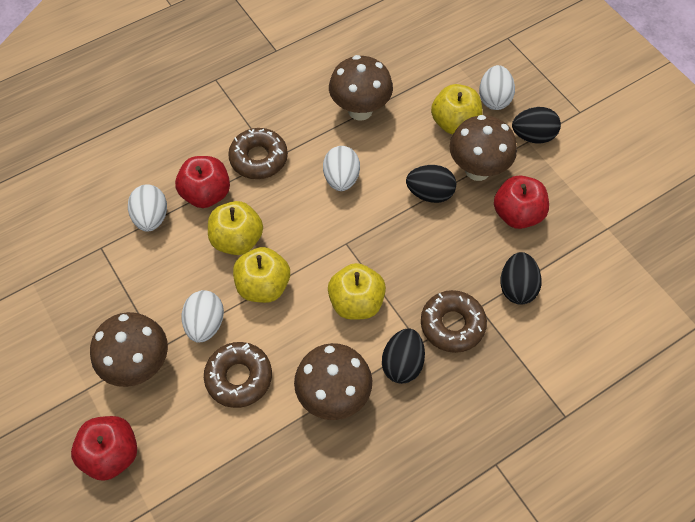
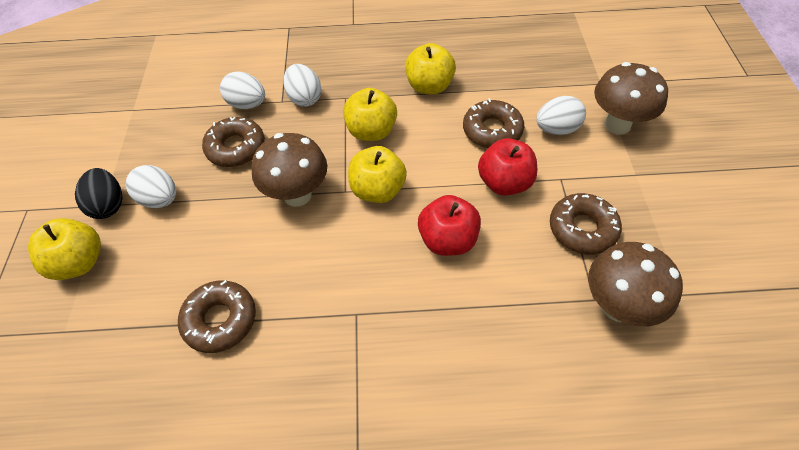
black egg: 4 -> 1
brown donut: 3 -> 4
brown mushroom: 4 -> 3
red apple: 3 -> 2

